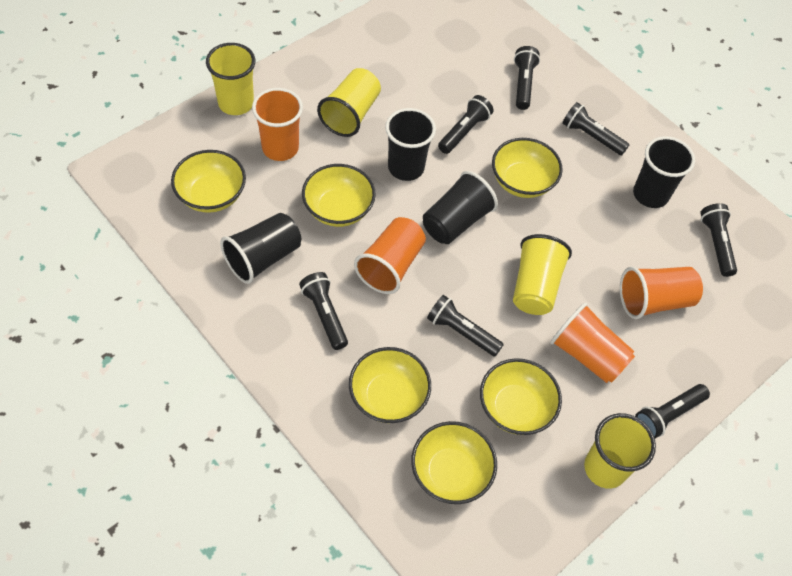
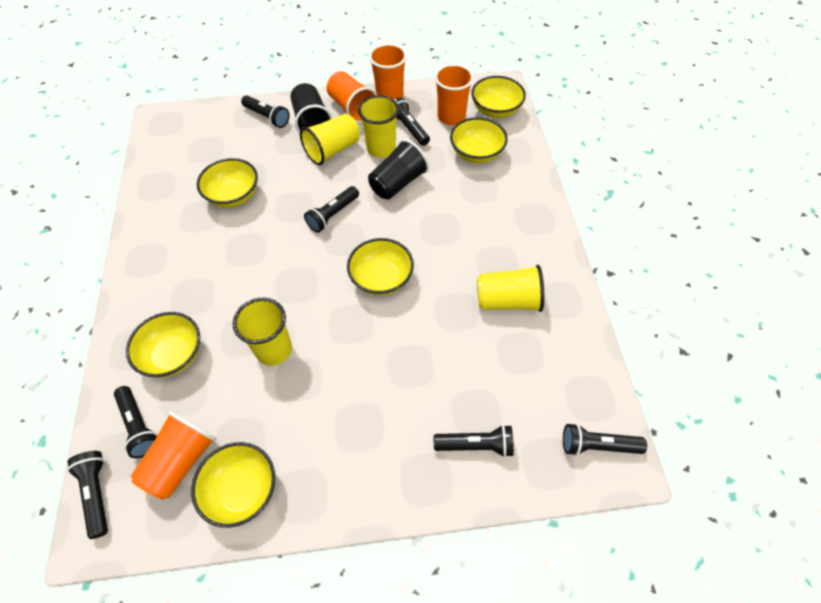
black cup: 4 -> 2

